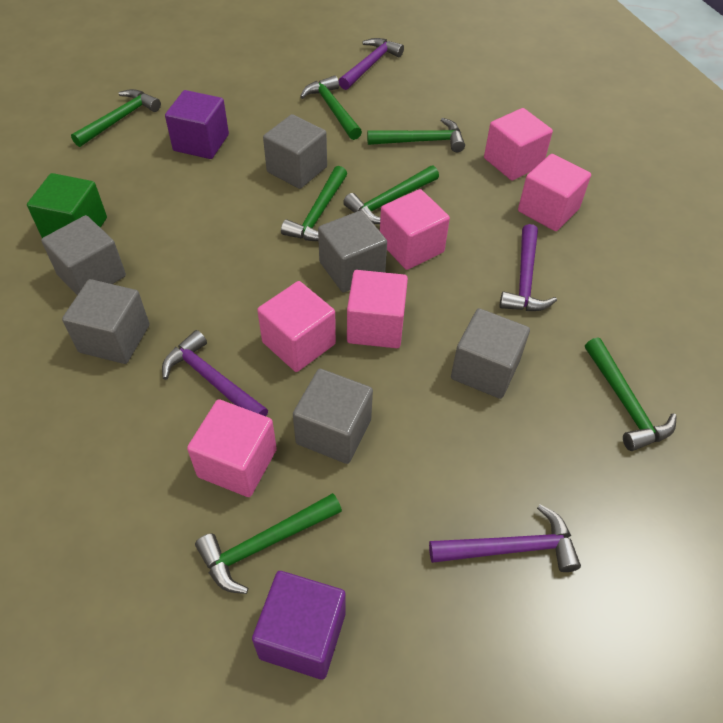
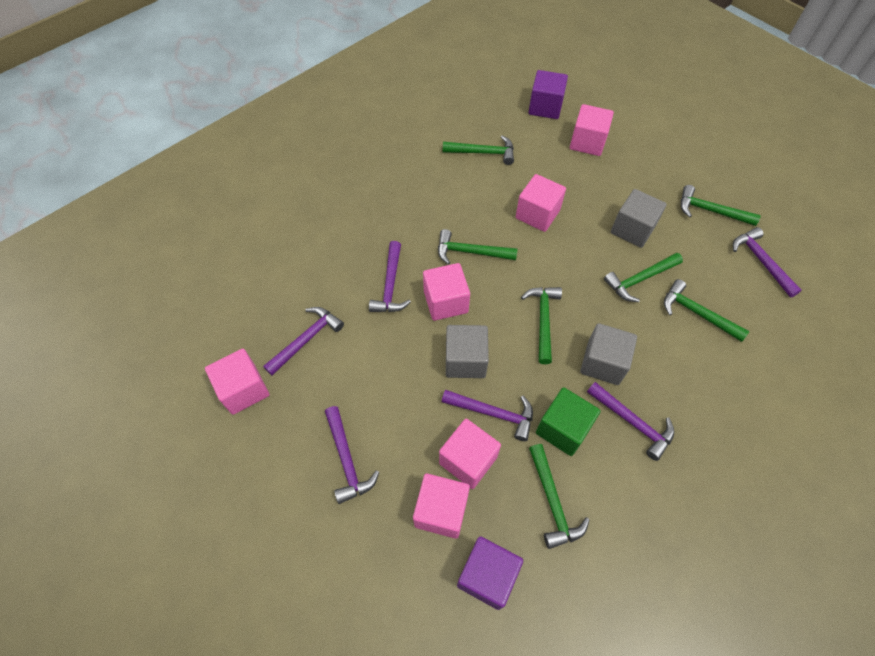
grey cube: 6 -> 3
purple hammer: 4 -> 6

